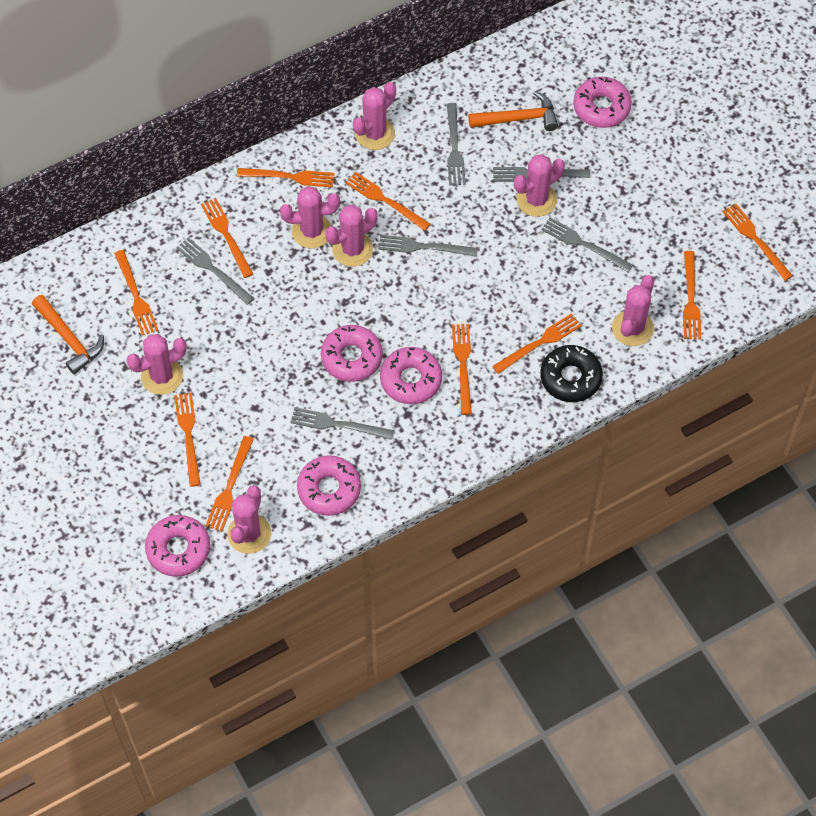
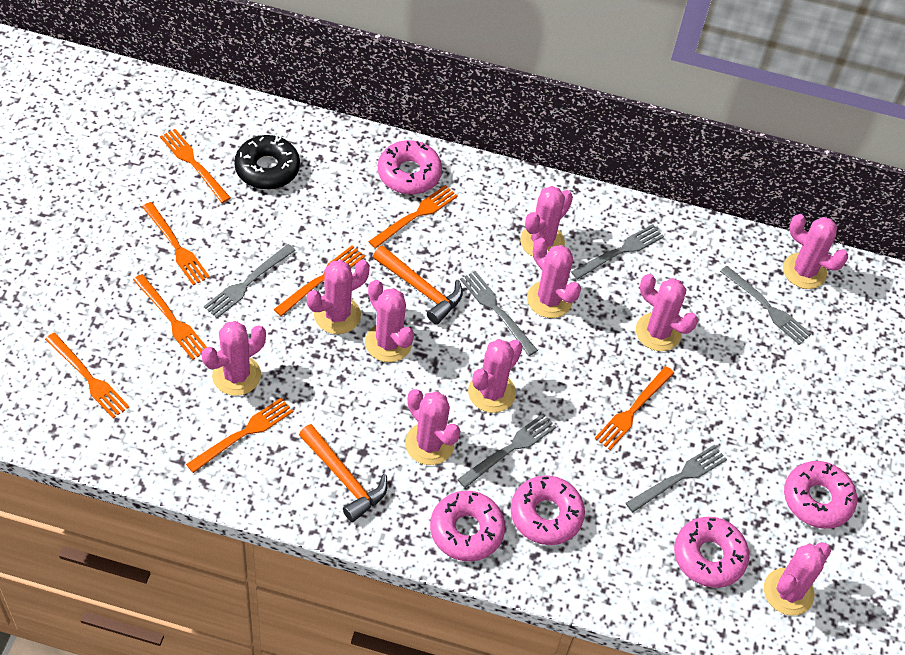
orange fork: 10 -> 8
pink cactus: 7 -> 10

